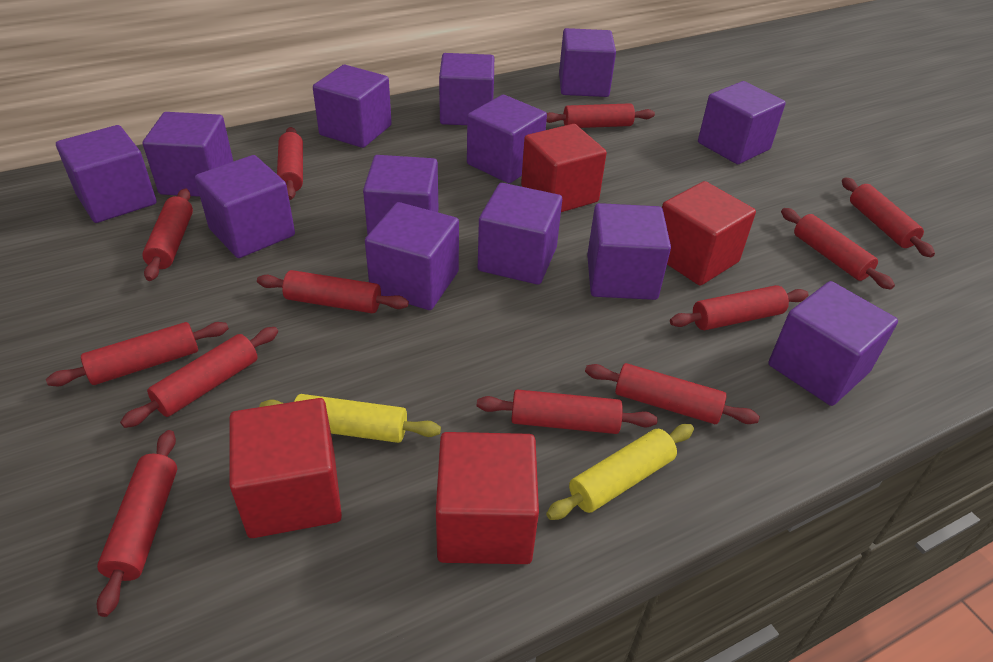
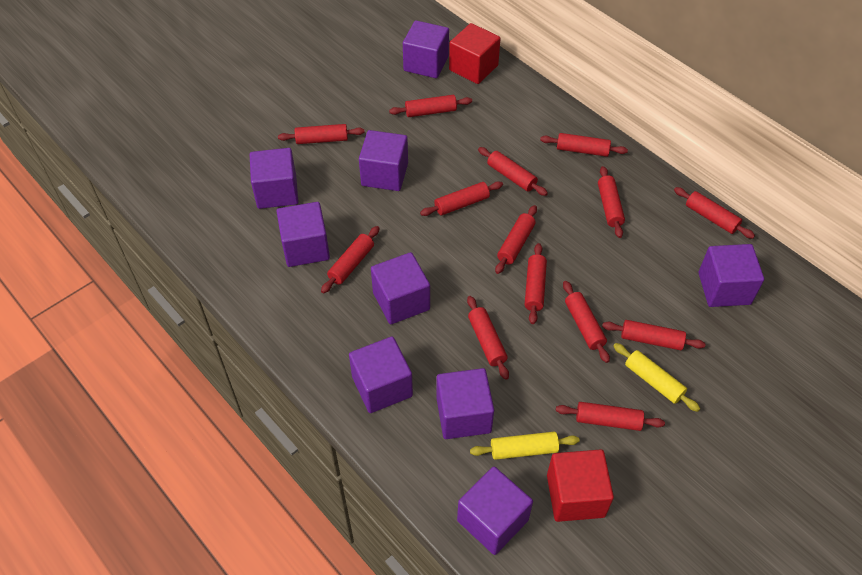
purple cube: 13 -> 9
red cube: 4 -> 2
red rolling pin: 12 -> 14

